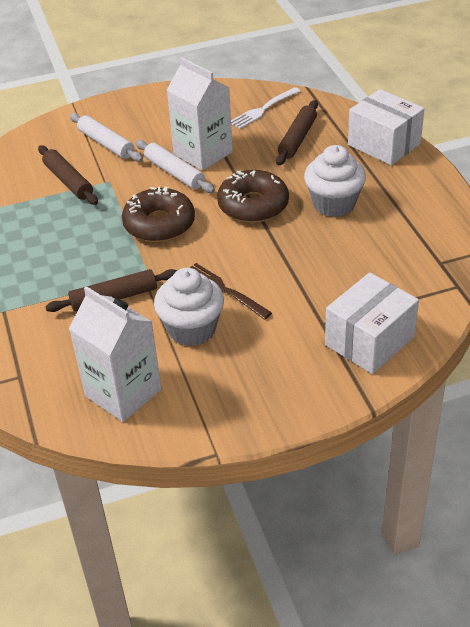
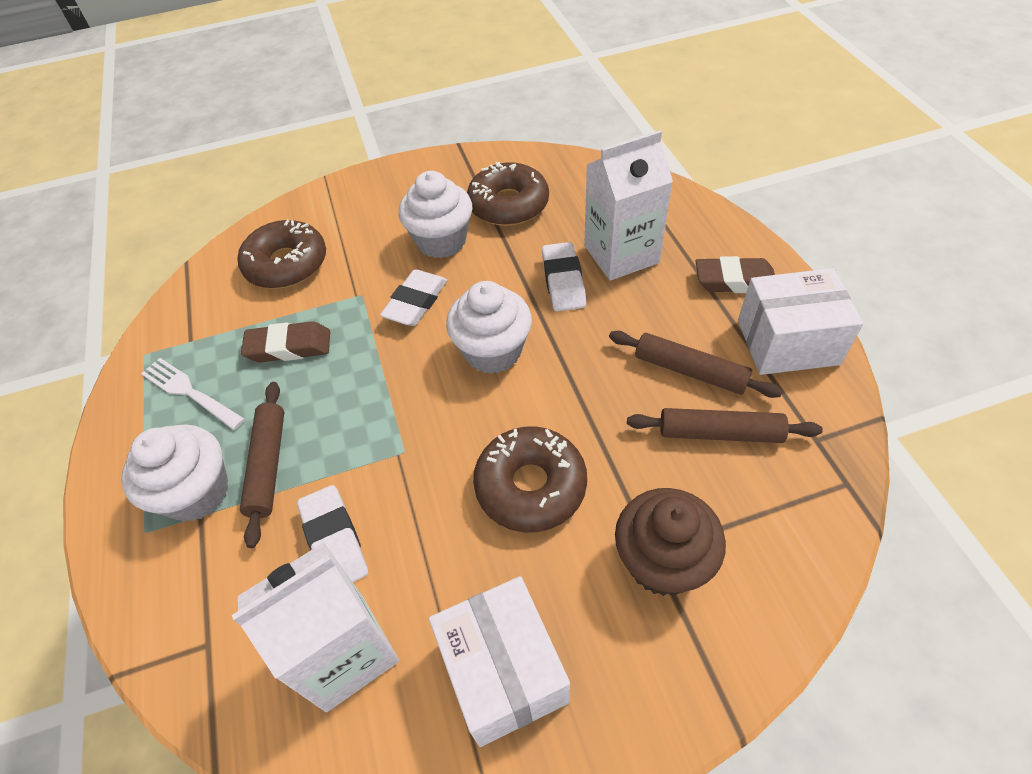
brown cupcake: 0 -> 1
brown donut: 2 -> 3
brown eraser: 0 -> 2
brown fork: 1 -> 0
white cupcake: 2 -> 3
white eraser: 0 -> 3
white rolling pin: 2 -> 0

